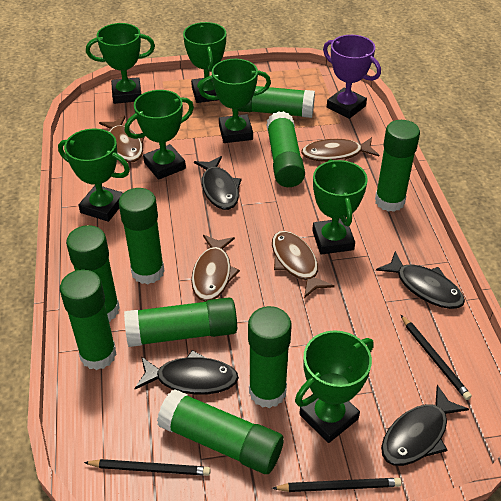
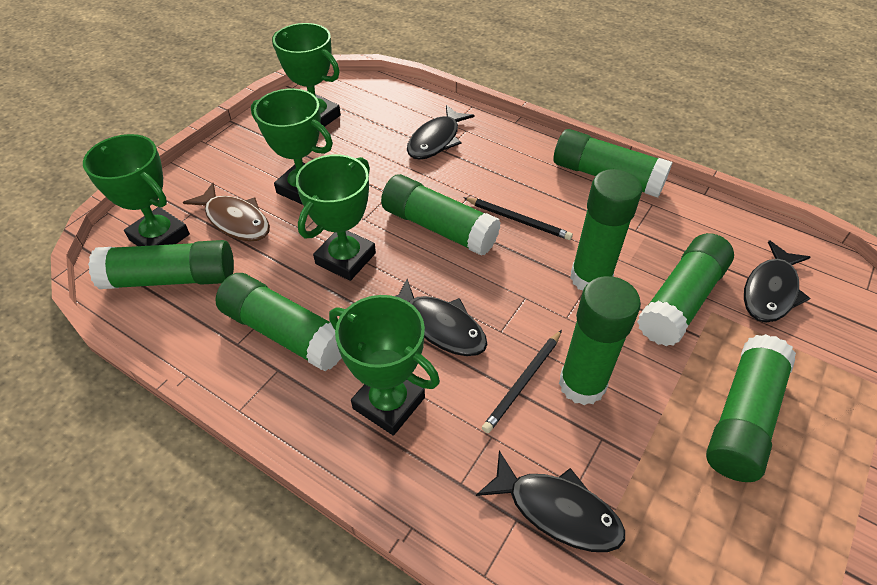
black pencil: 3 -> 2
brown fish: 4 -> 1
green glue stick: 9 -> 8
green trophy: 7 -> 5
purple trophy: 1 -> 0

